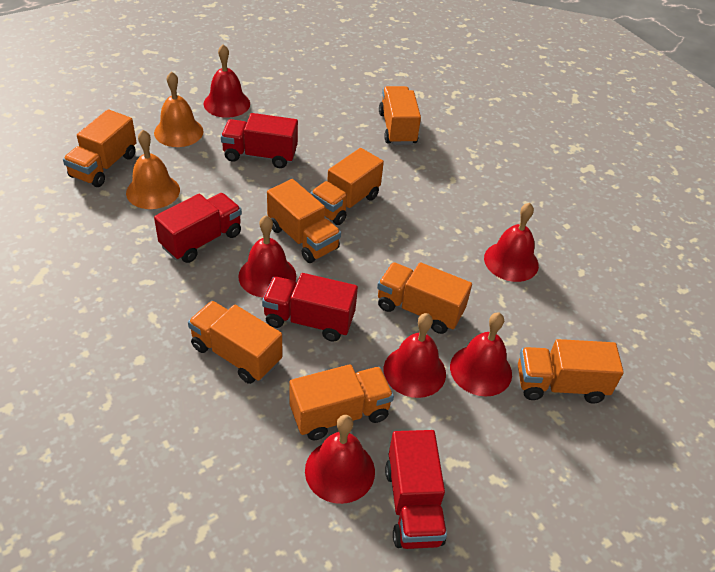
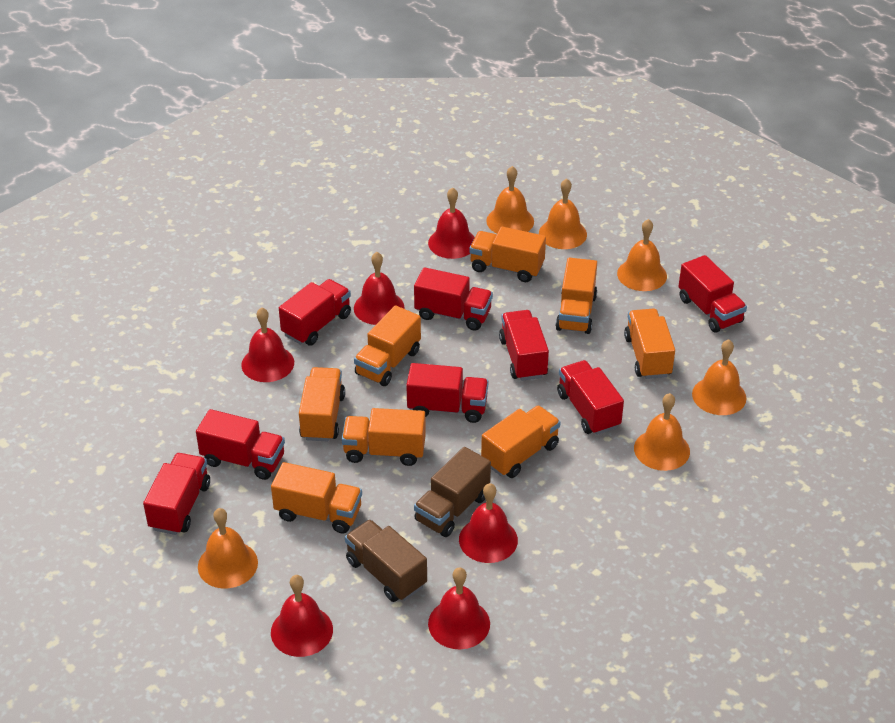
brown truck: 0 -> 2
orange bell: 2 -> 6
red truck: 4 -> 8

